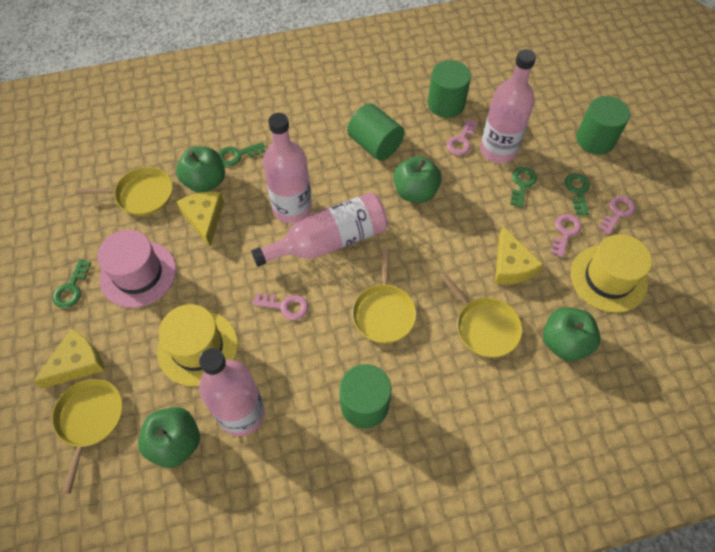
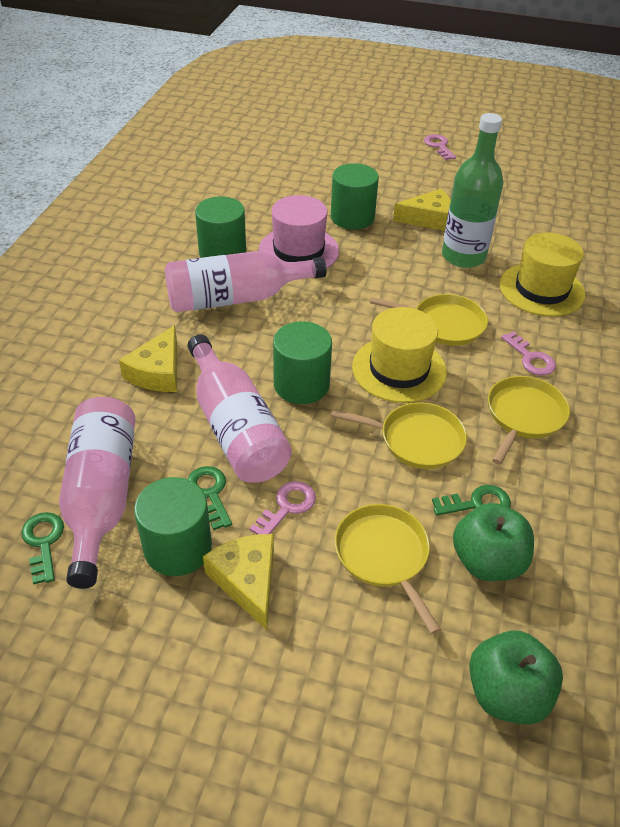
green apple: 4 -> 2
green bottle: 0 -> 1
green key: 4 -> 3
pink bottle: 4 -> 3
pink key: 4 -> 3

